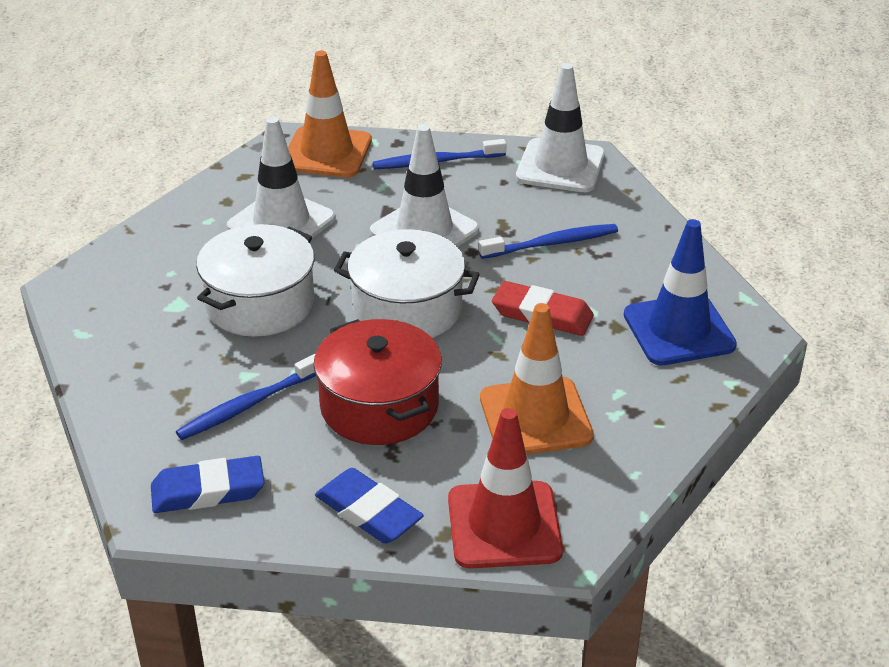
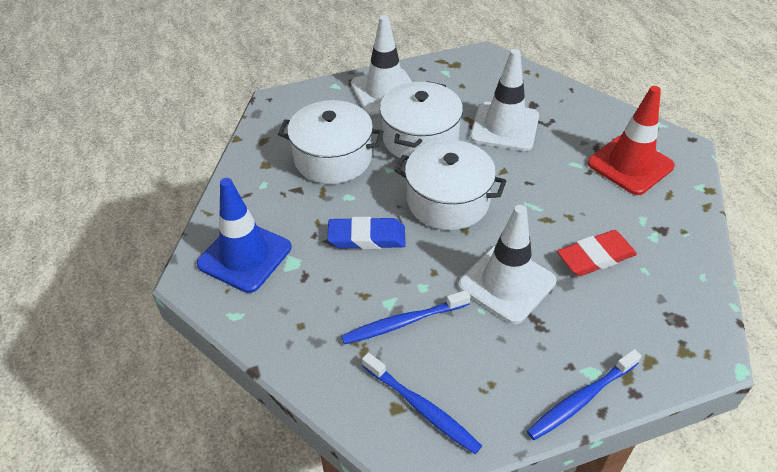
blue eraser: 2 -> 1
orange traffic cone: 2 -> 0
red pot: 1 -> 0
white pot: 2 -> 3

